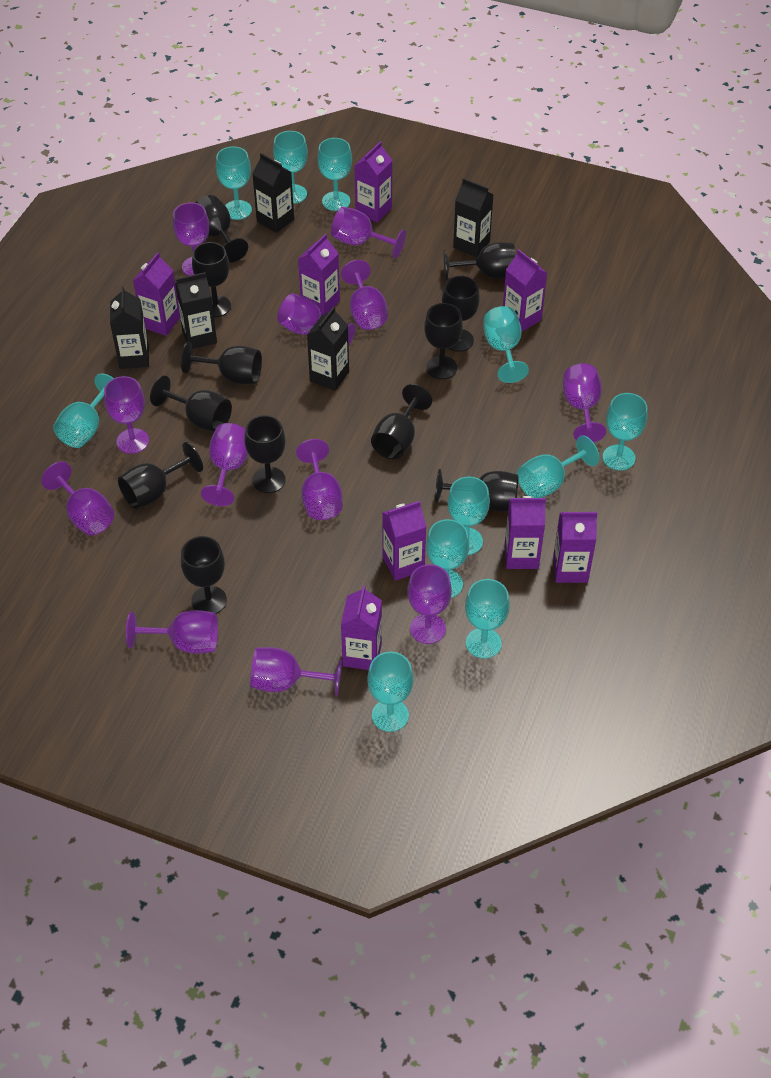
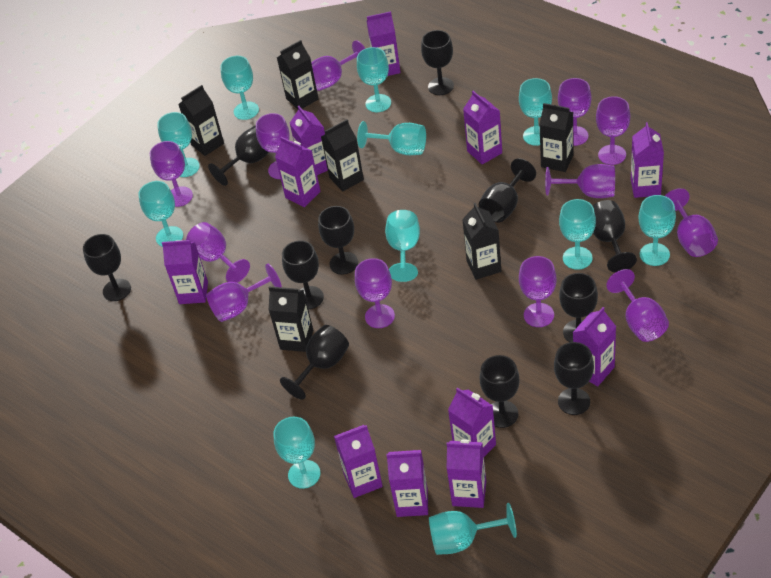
black carton: 5 -> 6
black goblet: 12 -> 11
purple carton: 8 -> 11

